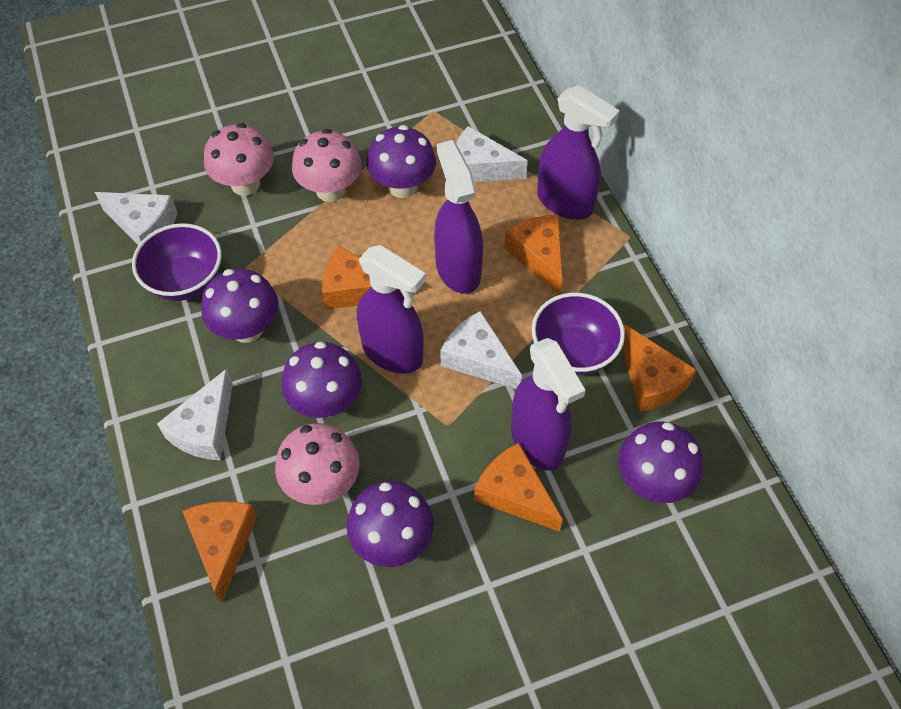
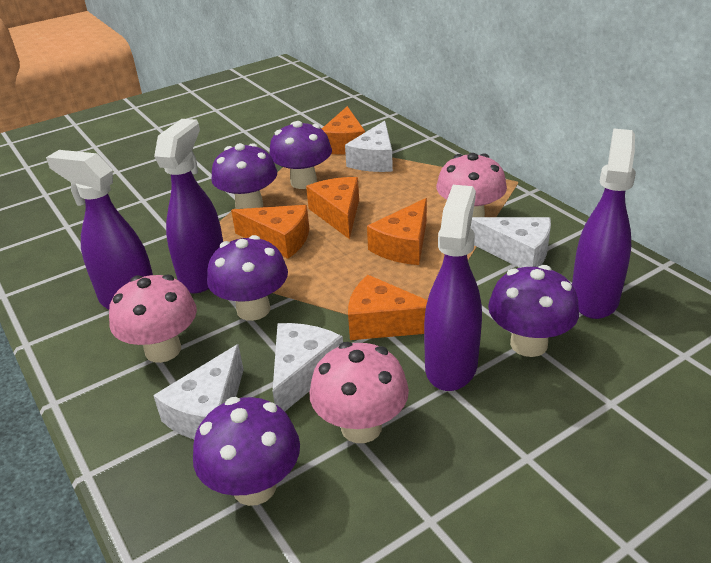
purple bowl: 2 -> 0

